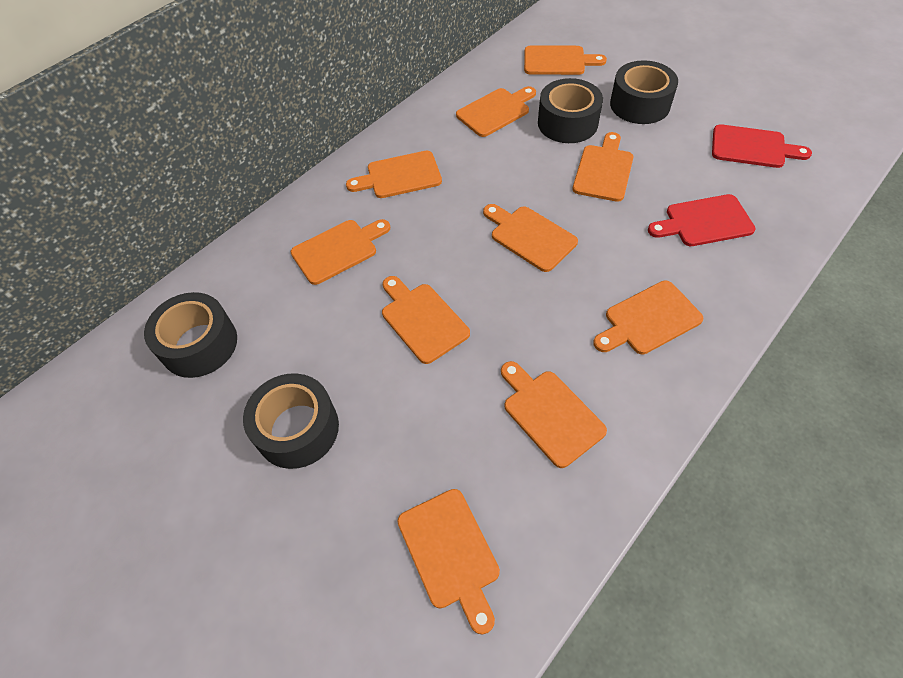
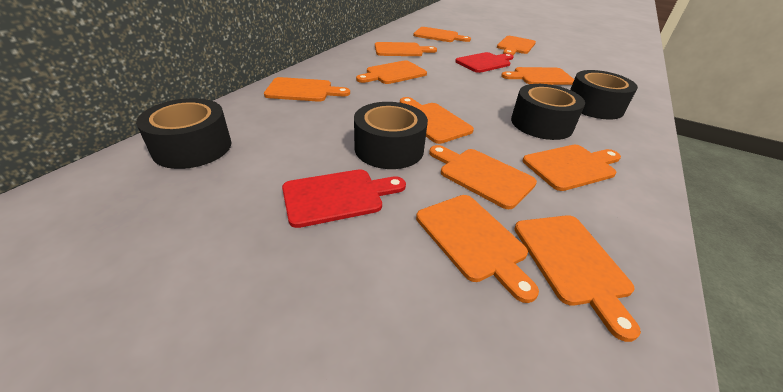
orange cutting board: 10 -> 11

